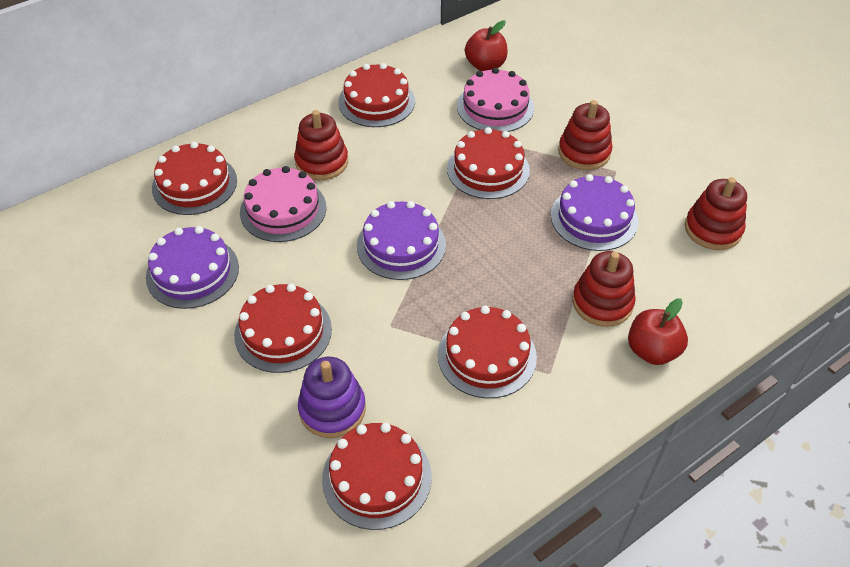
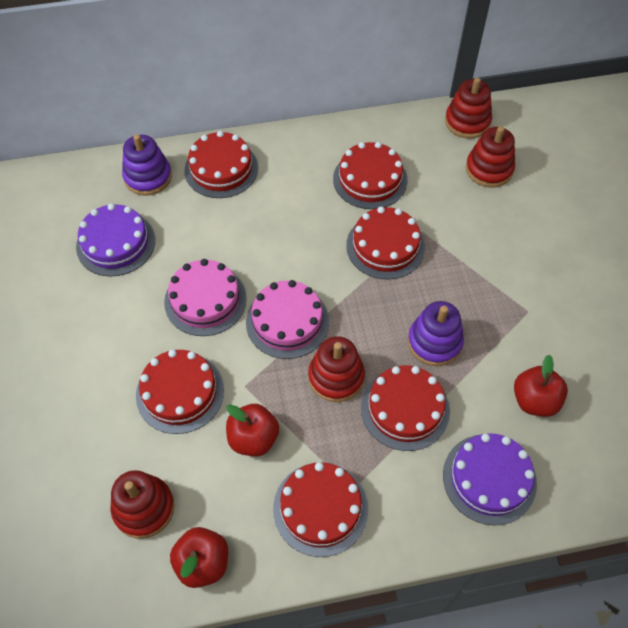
purple cake: 3 -> 2
purple stacking toy: 1 -> 2
red apple: 2 -> 3

